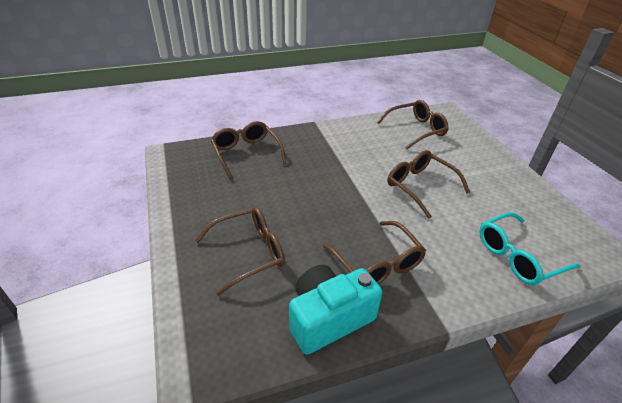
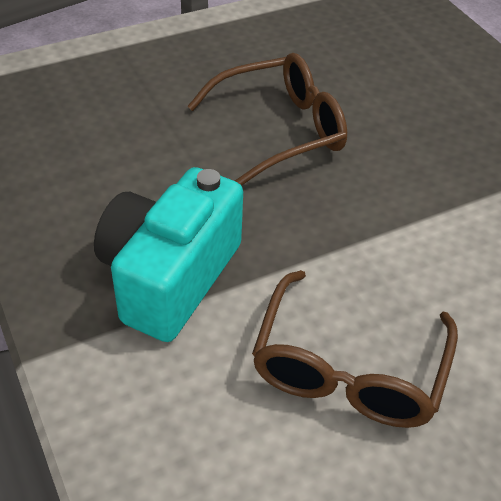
brown glasses: 5 -> 2
turquoise glasses: 1 -> 0

